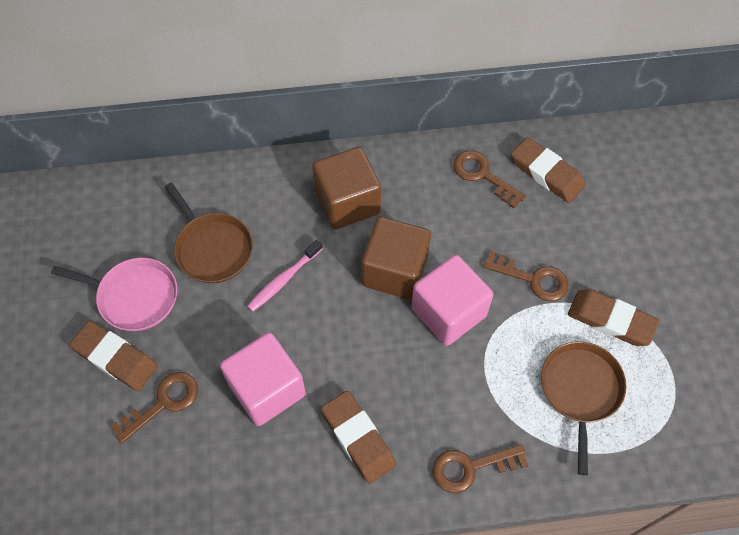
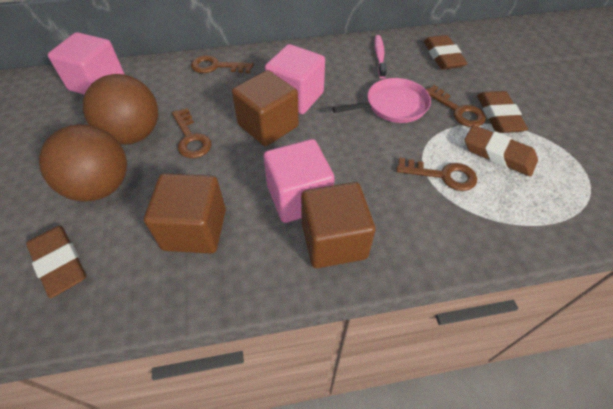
brown ball: 0 -> 2
brown cube: 2 -> 3
brown pan: 2 -> 0
pink cube: 2 -> 3

